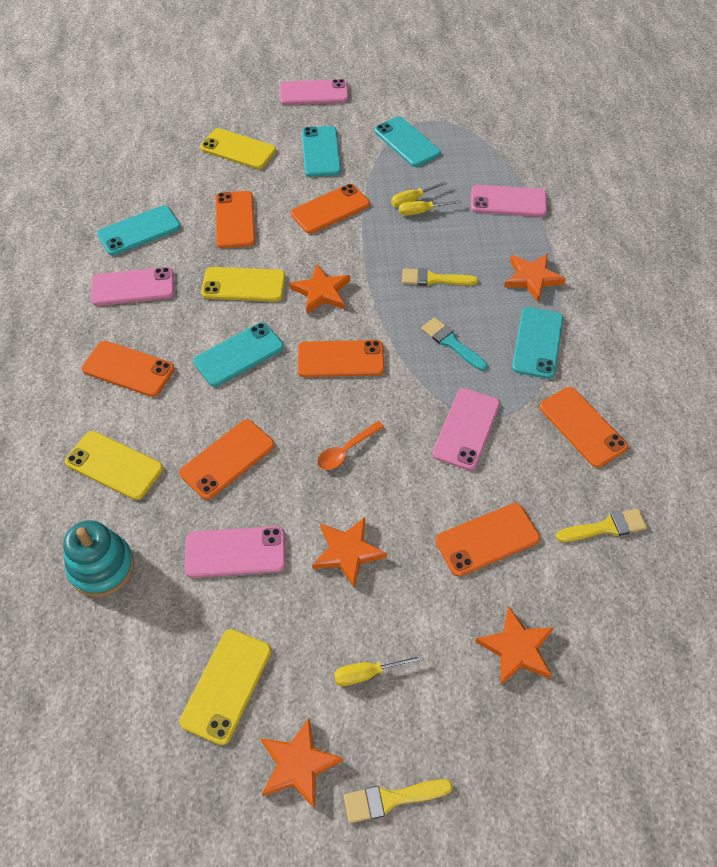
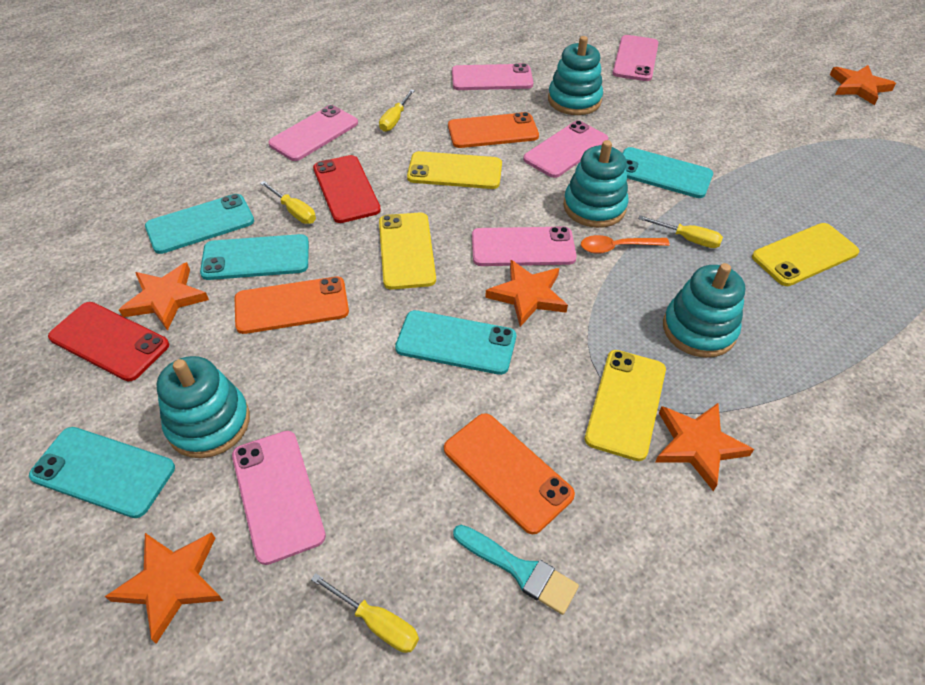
orange phone: 7 -> 3
pink phone: 5 -> 6
red phone: 0 -> 2
turquoise stacking toy: 1 -> 4
yellow brush: 3 -> 0
yellow screwdriver: 3 -> 4

